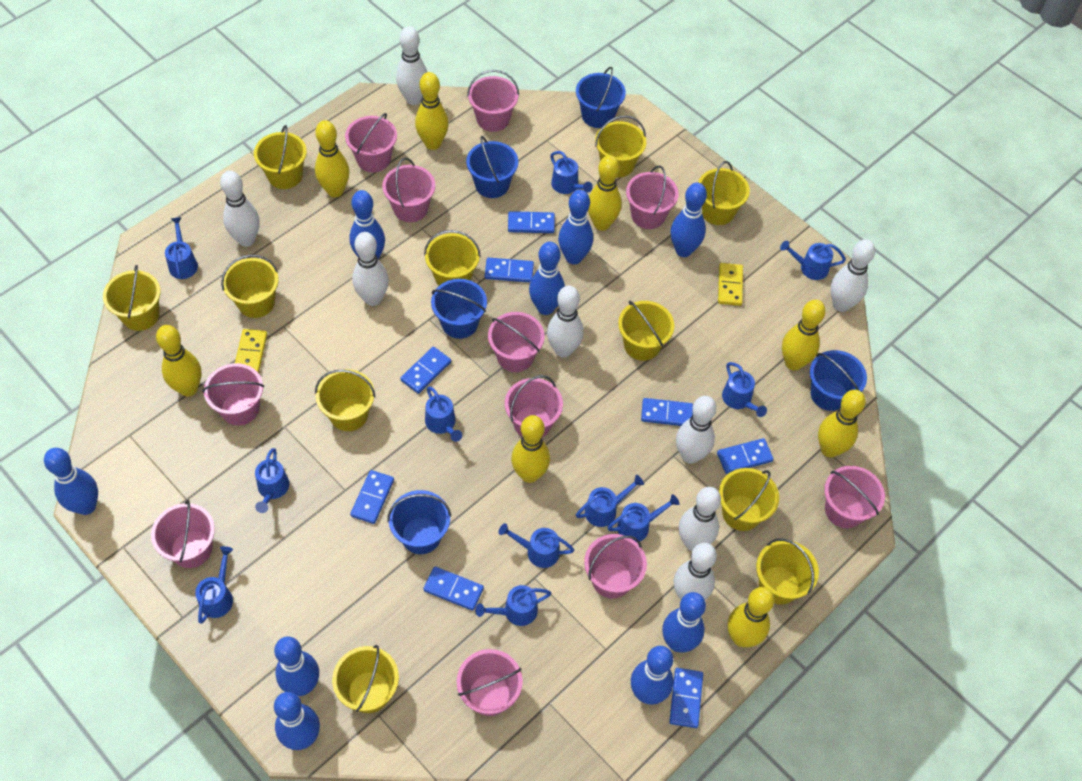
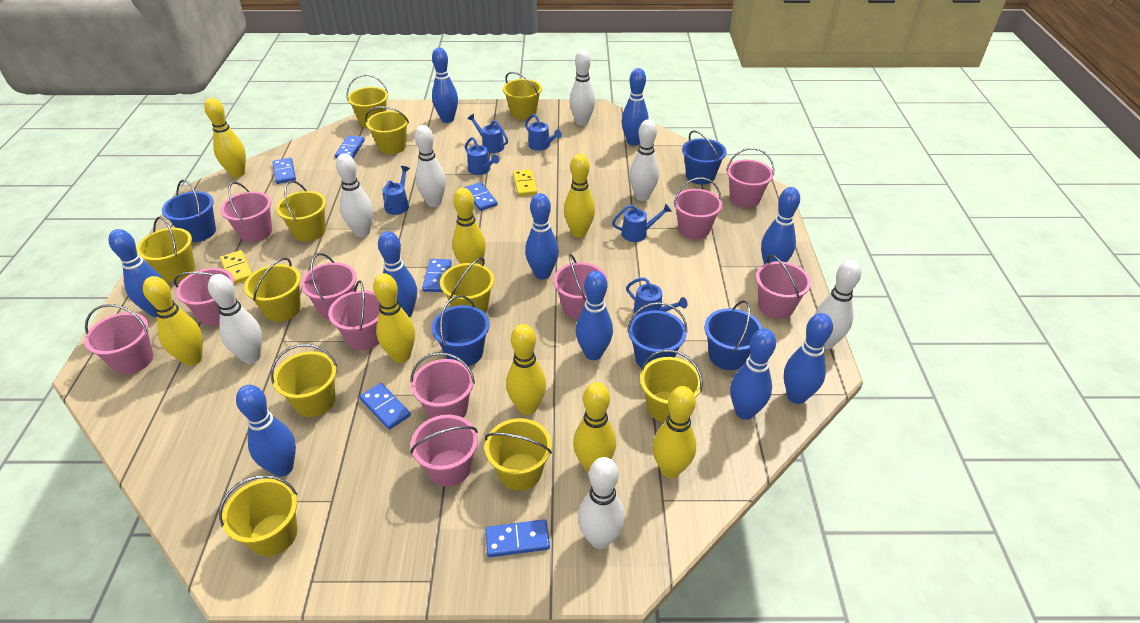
blue bowling pin: 9 -> 10
blue domino: 8 -> 6
blue watering can: 11 -> 6
white bowling pin: 8 -> 7

